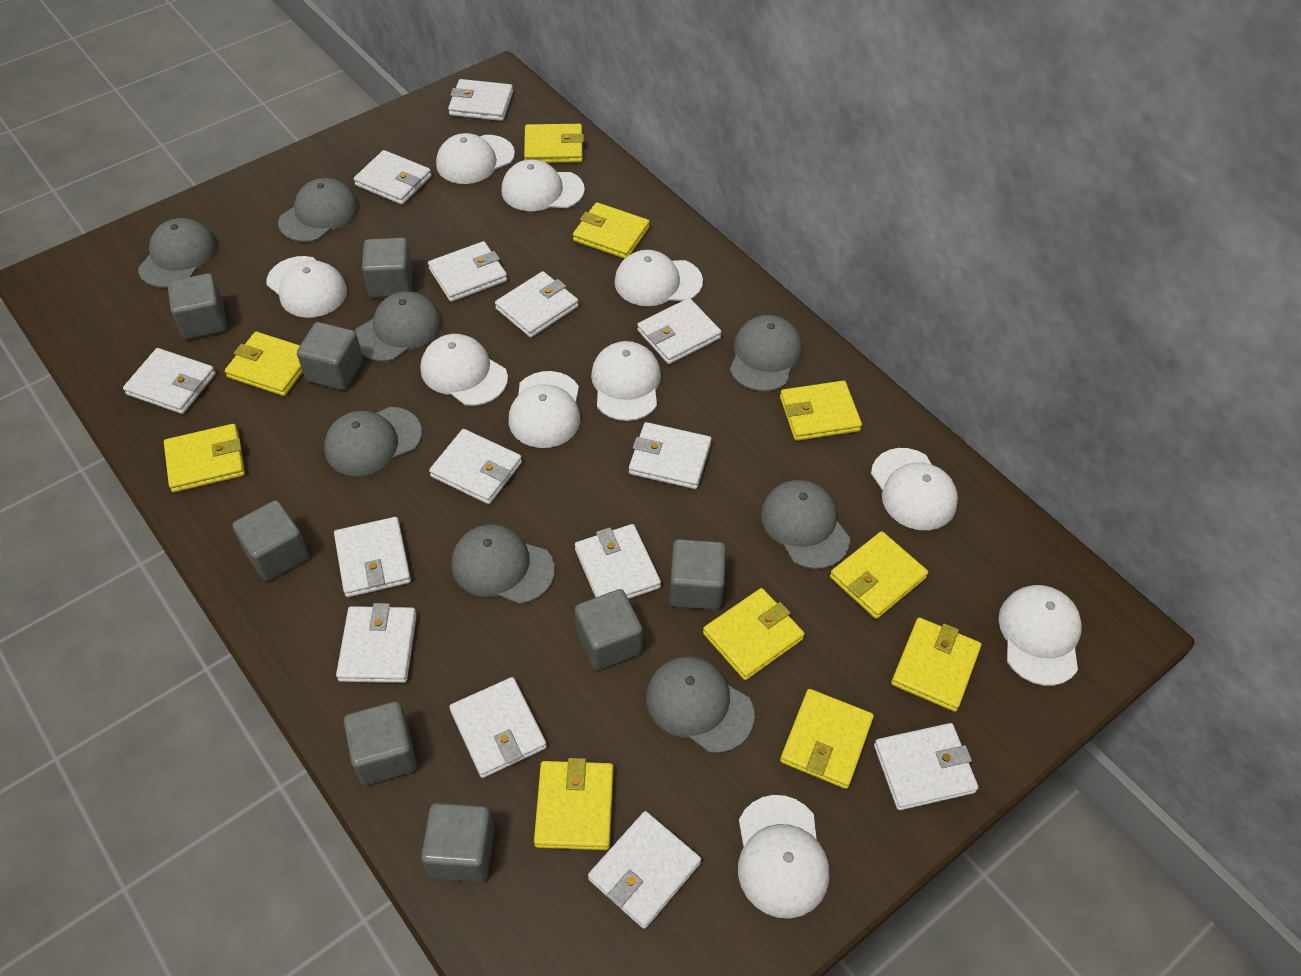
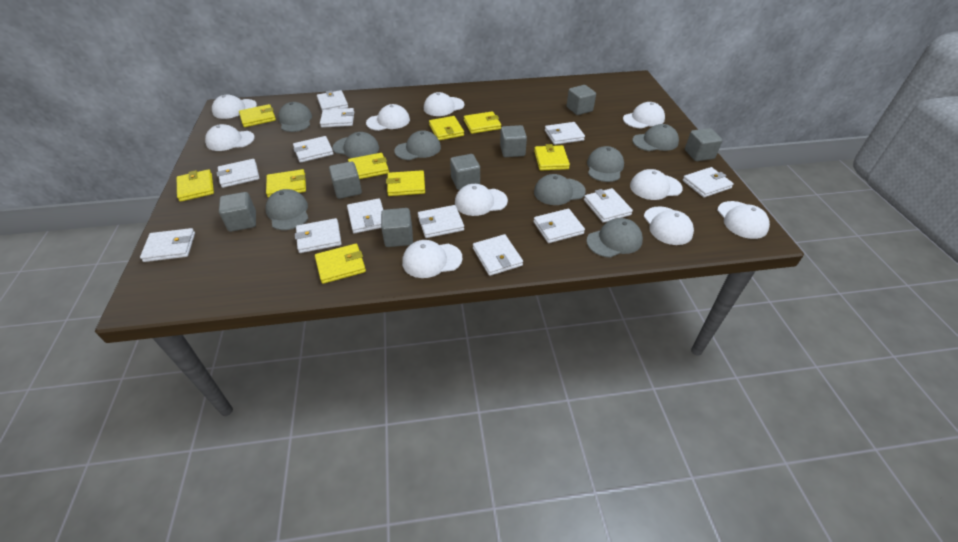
grey cube: 8 -> 7
white wallet: 14 -> 13
yellow wallet: 10 -> 9

